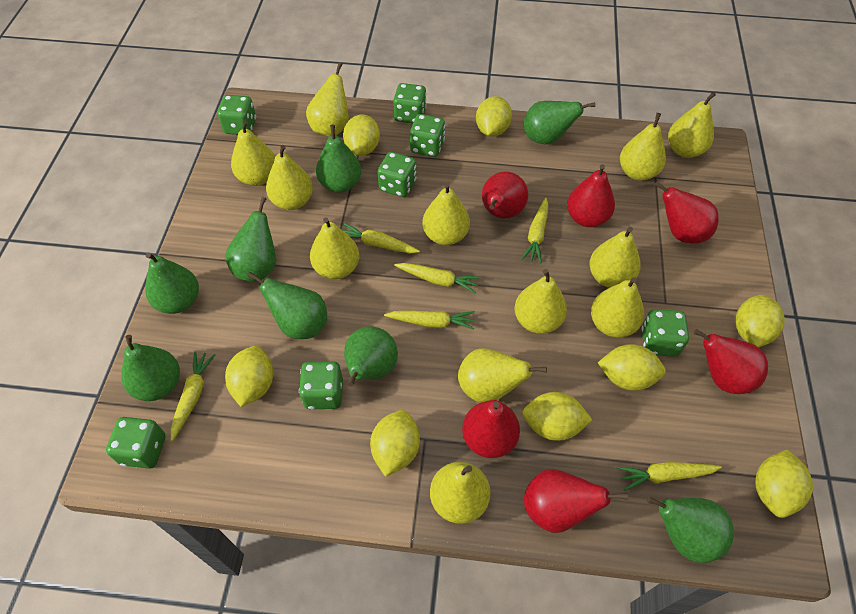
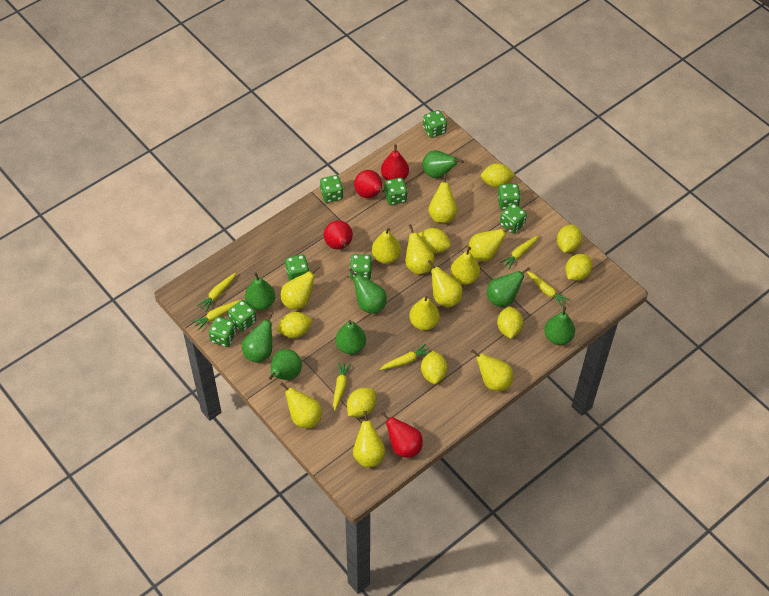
green dice: 7 -> 9
red pear: 6 -> 4
yellow pear: 12 -> 11

